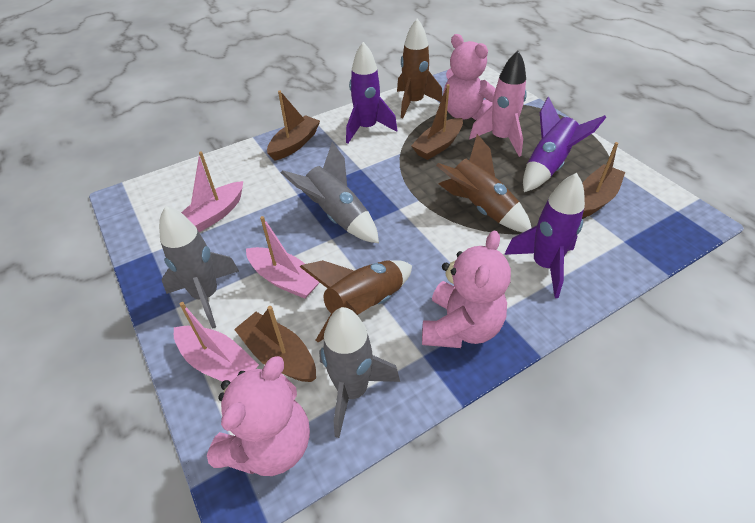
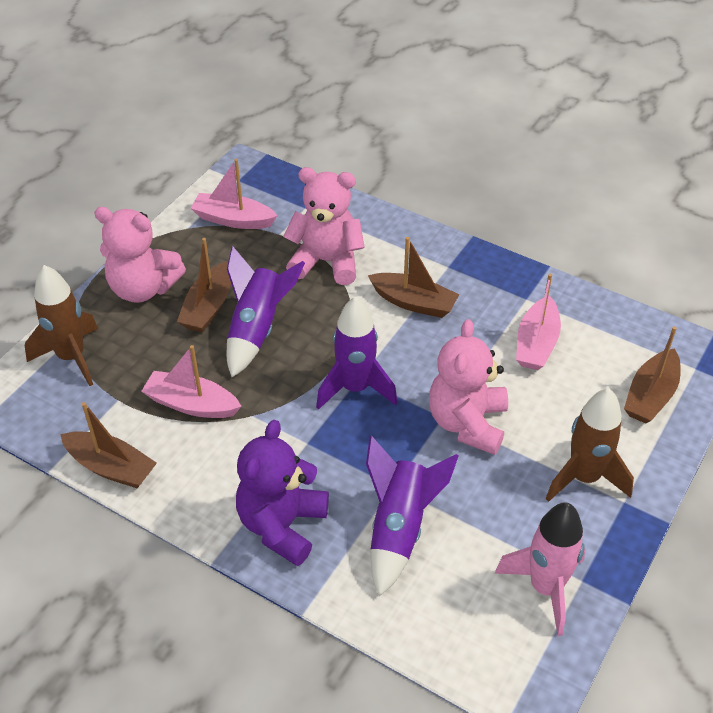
brown rocket: 3 -> 2
grey rocket: 3 -> 0
purple teddy bear: 0 -> 1

